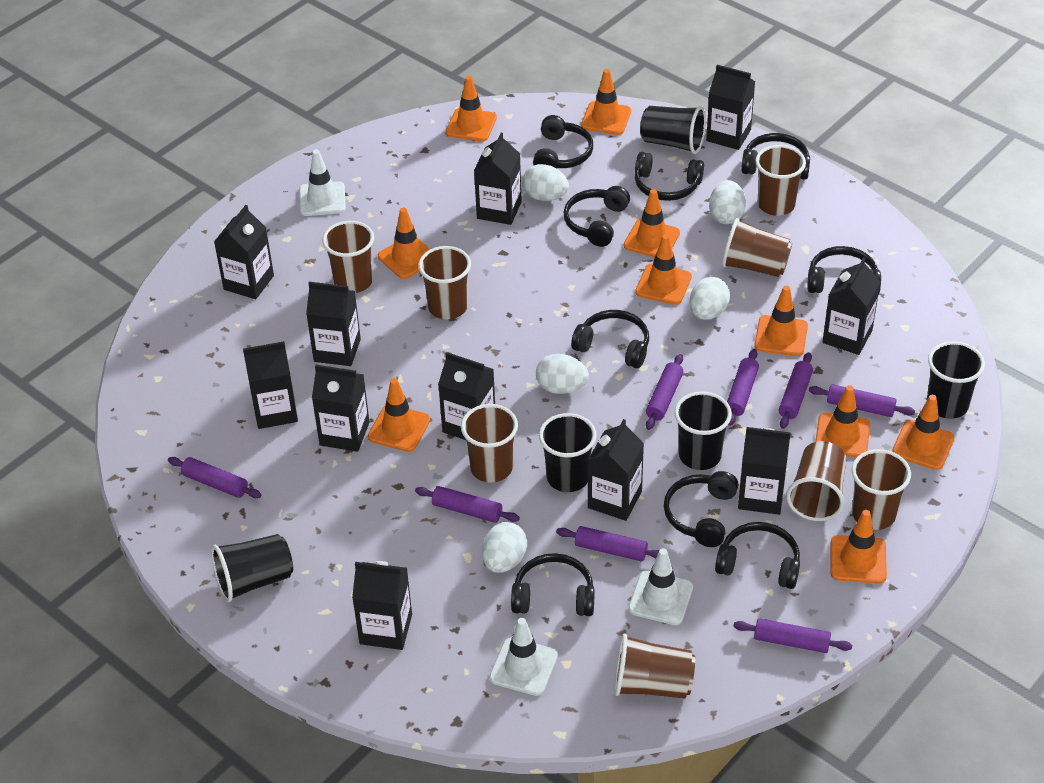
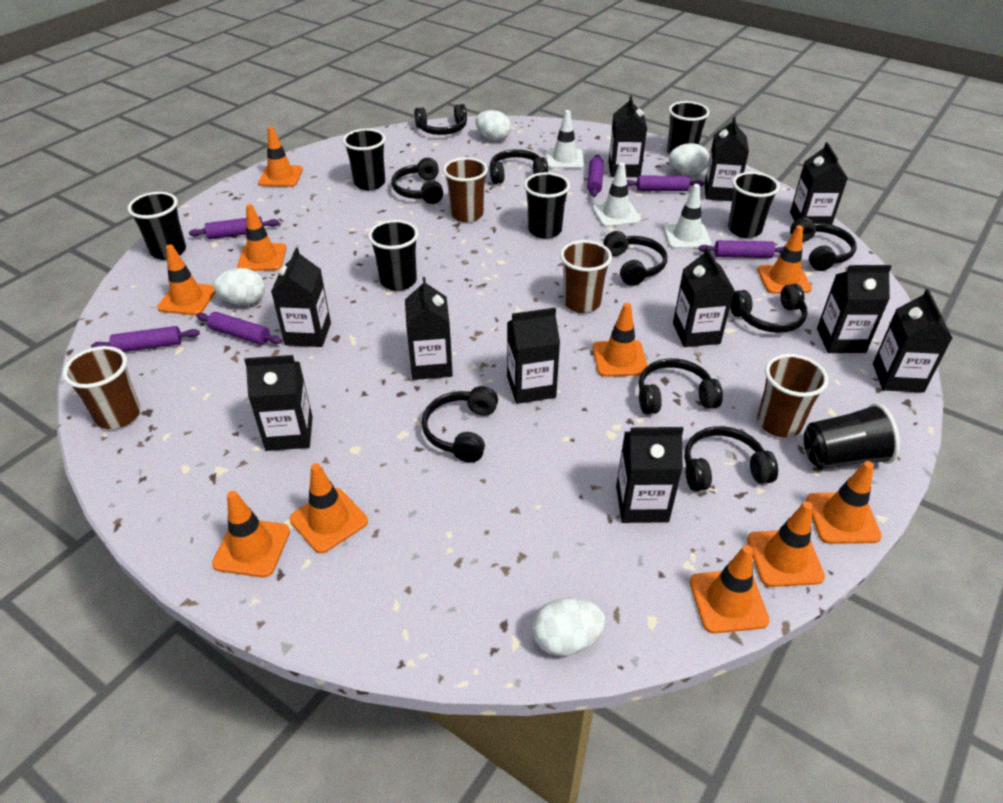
black cup: 5 -> 7
brown cup: 8 -> 4
purple rolling pin: 8 -> 6
white egg: 5 -> 4

